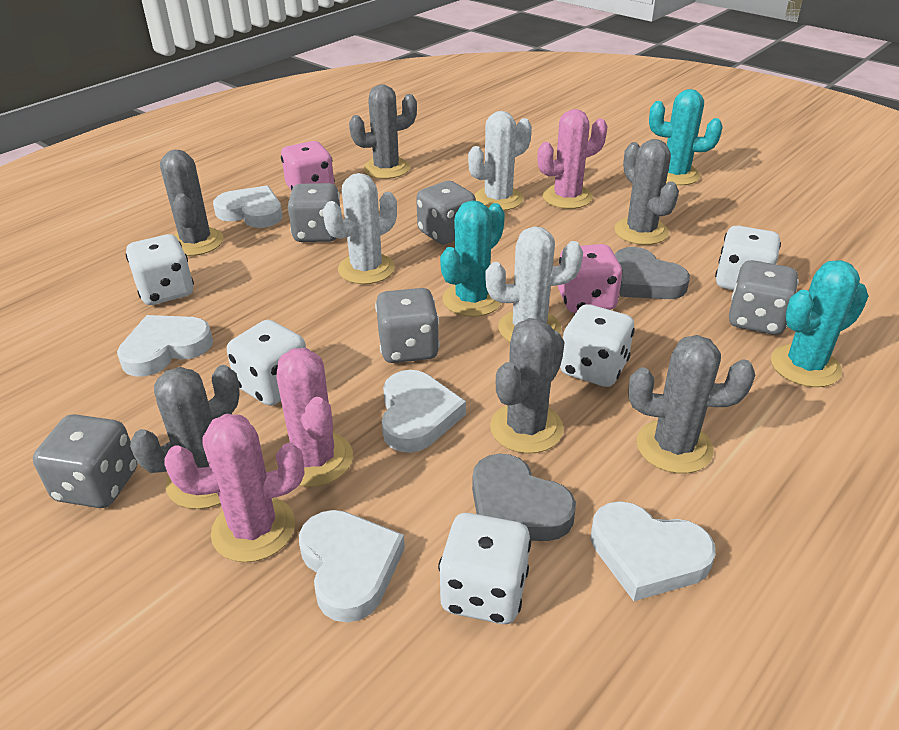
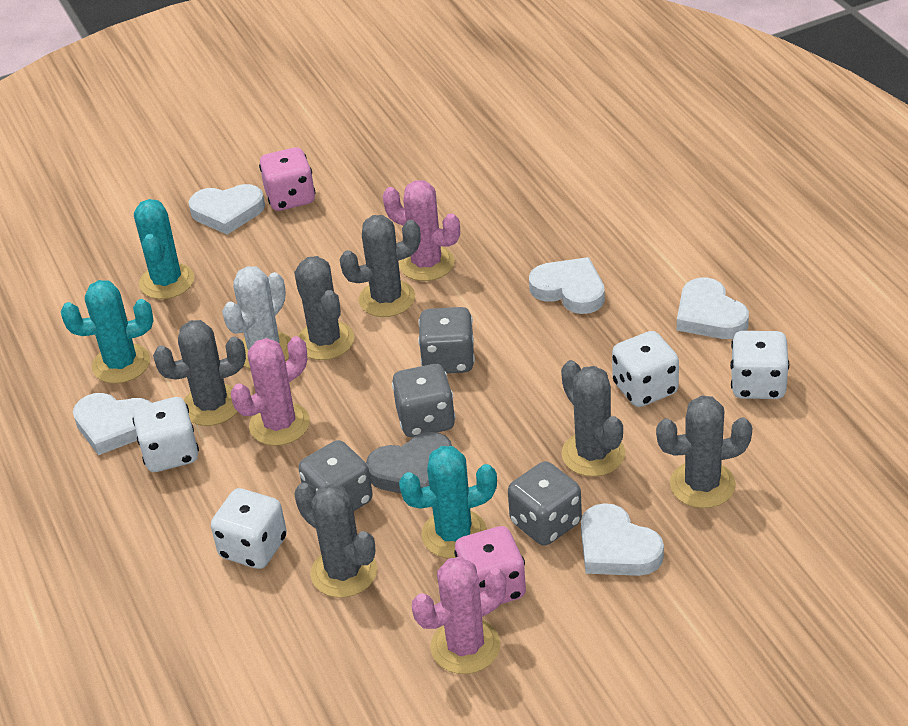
grey dice: 5 -> 4
grey heart: 2 -> 1
white cactus: 3 -> 1
white dice: 5 -> 4

